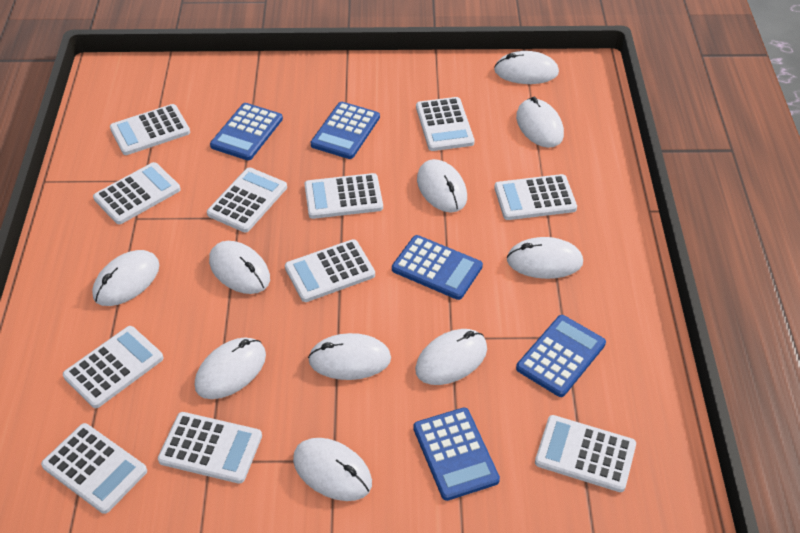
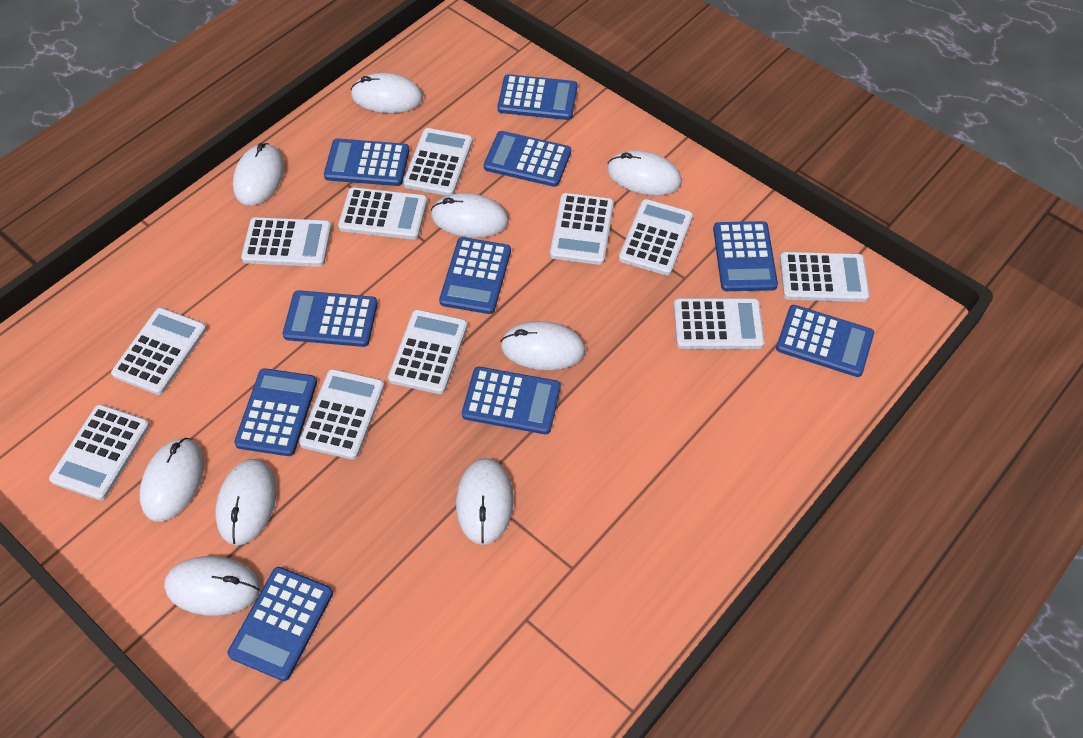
blue calculator: 5 -> 10
white mouse: 10 -> 9

